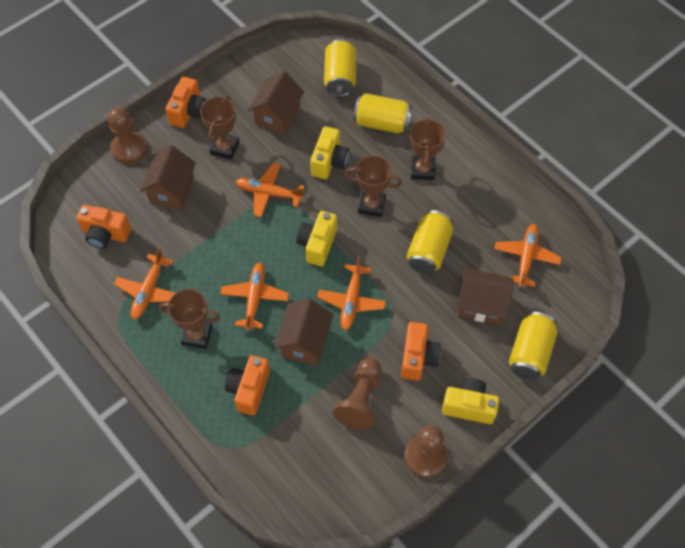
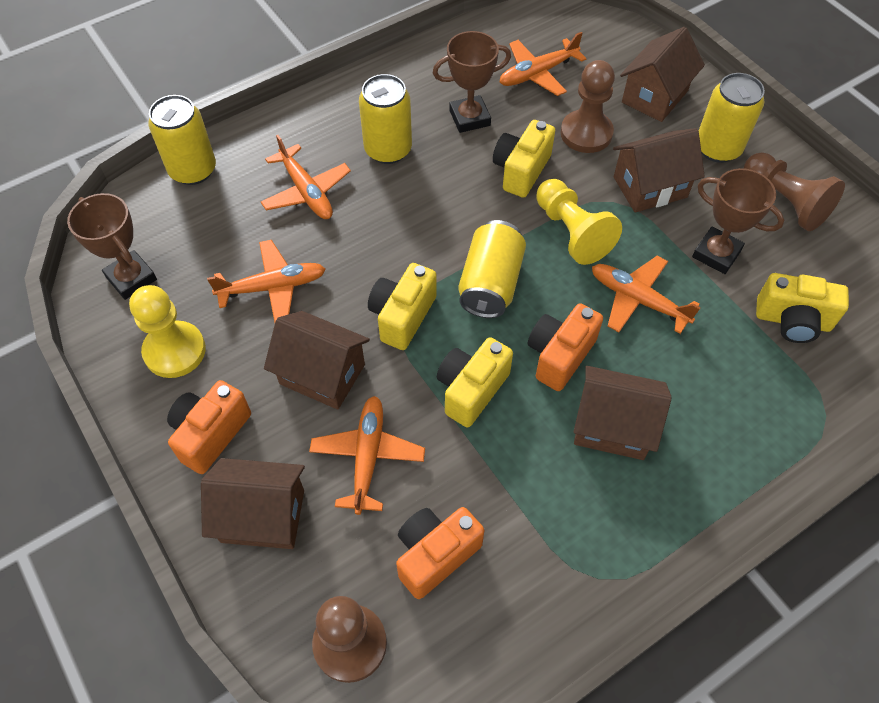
brown house: 4 -> 5
brown trophy: 4 -> 3
orange camera: 4 -> 3
yellow camera: 3 -> 4
yellow pawn: 0 -> 2

